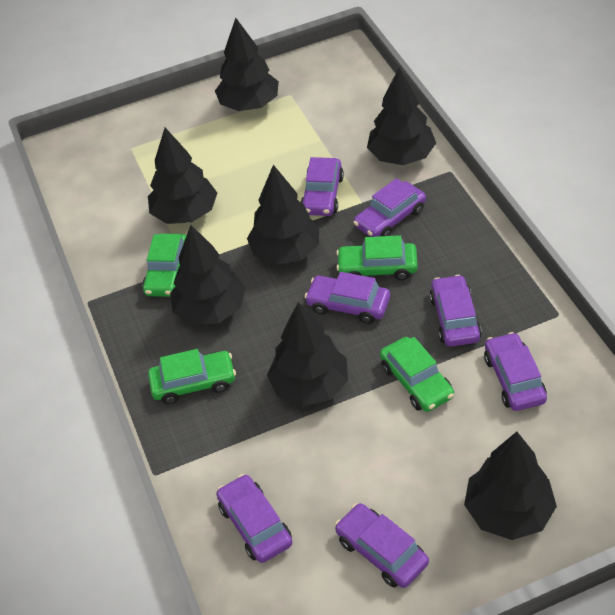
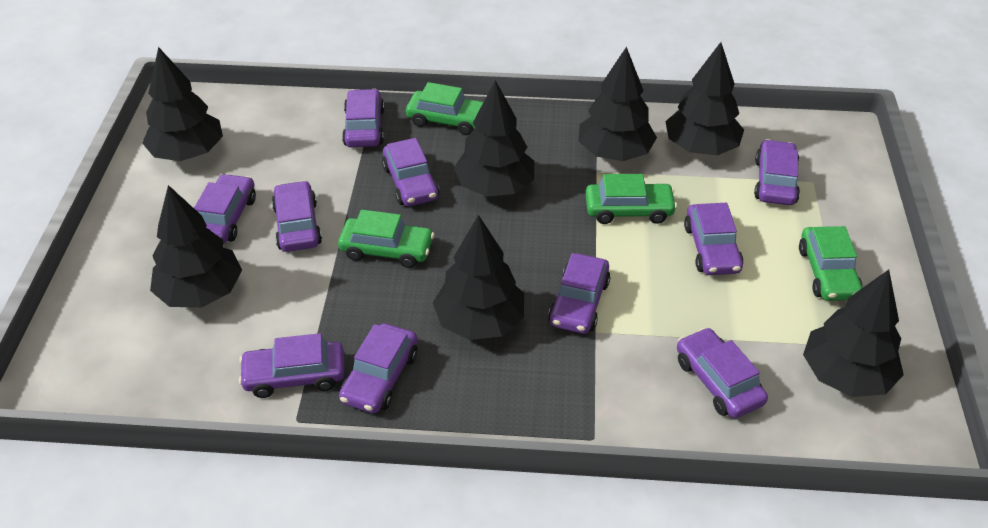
purple car: 7 -> 10

